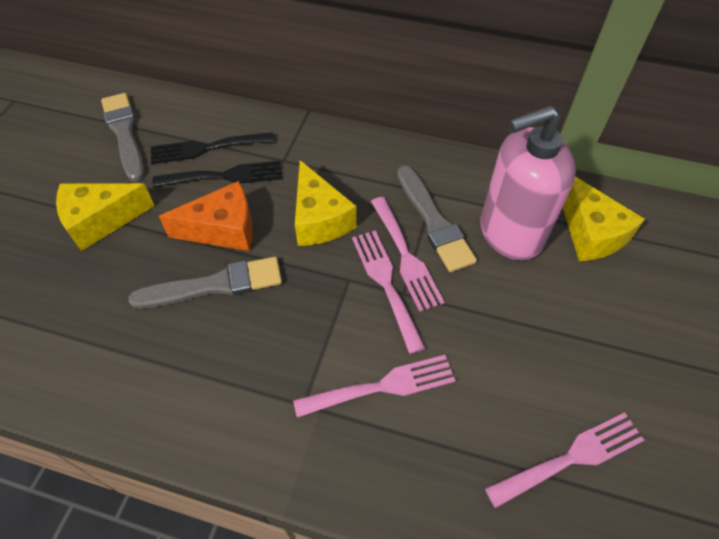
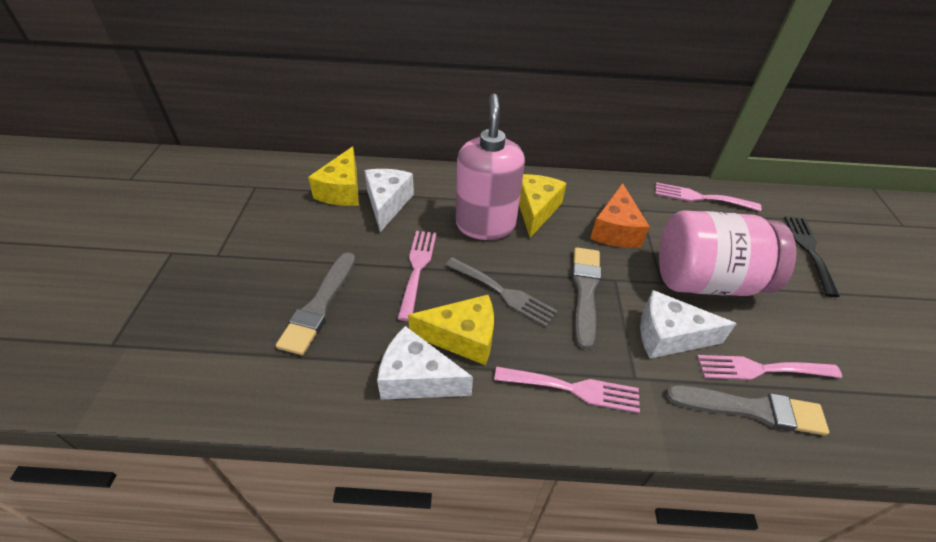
black fork: 2 -> 1
grey fork: 0 -> 1
pink jar: 0 -> 1
white cheese: 0 -> 3

